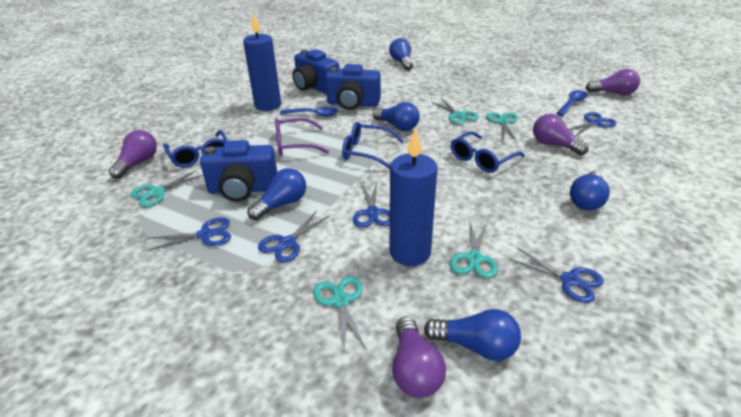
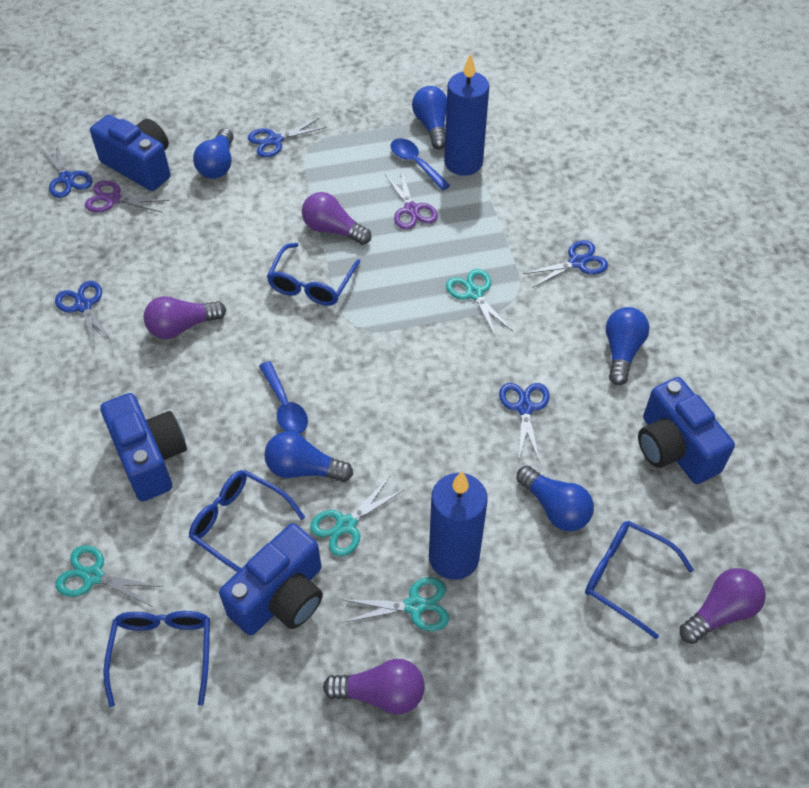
blue camera: 3 -> 4
blue glasses: 3 -> 4
purple glasses: 1 -> 0
purple scissors: 0 -> 2
turquoise scissors: 5 -> 4

